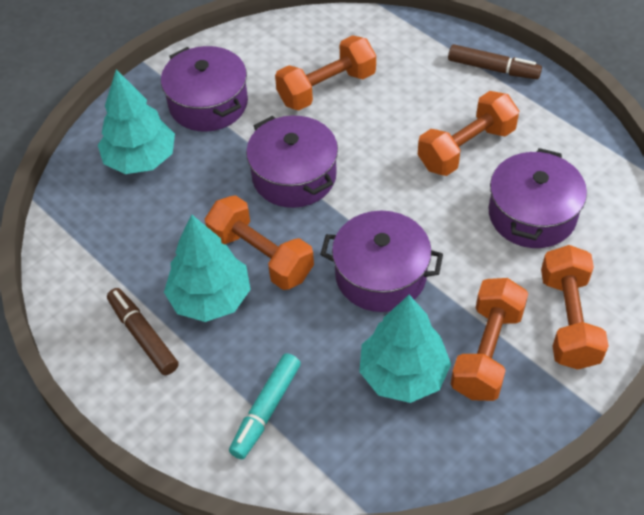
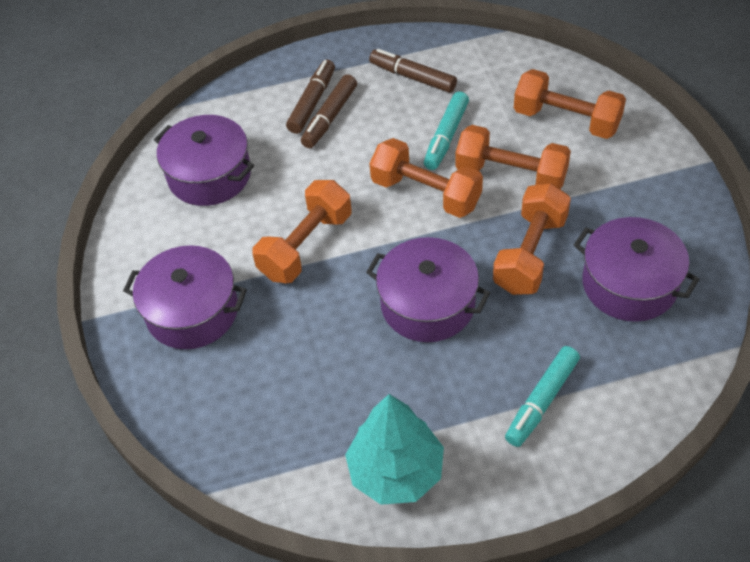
brown marker: 2 -> 3
turquoise marker: 1 -> 2
turquoise tree: 3 -> 1

